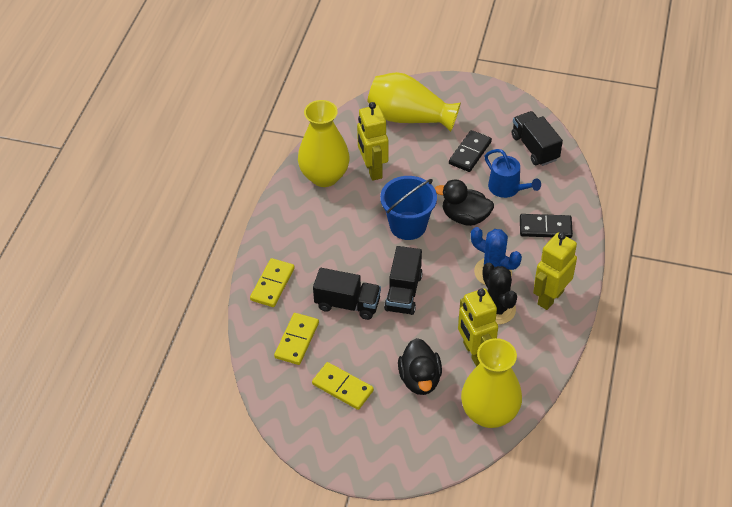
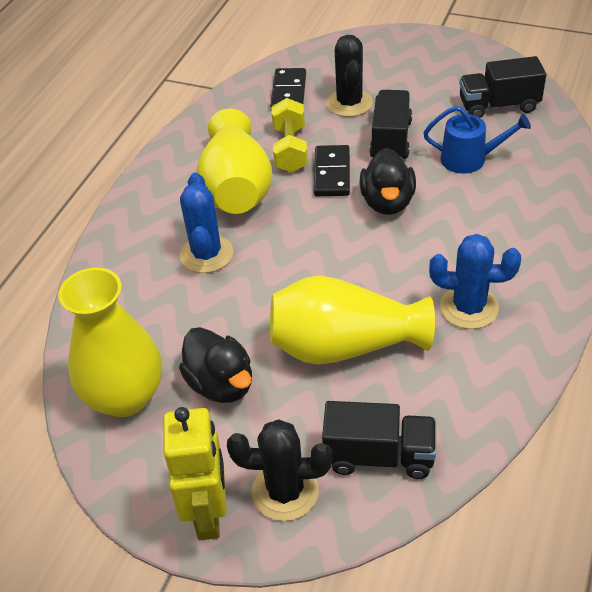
black cactus: 1 -> 2
blue bucket: 1 -> 0
blue cactus: 1 -> 2
yellow domino: 3 -> 0
yellow dumbbell: 0 -> 1
yellow robot: 3 -> 1

